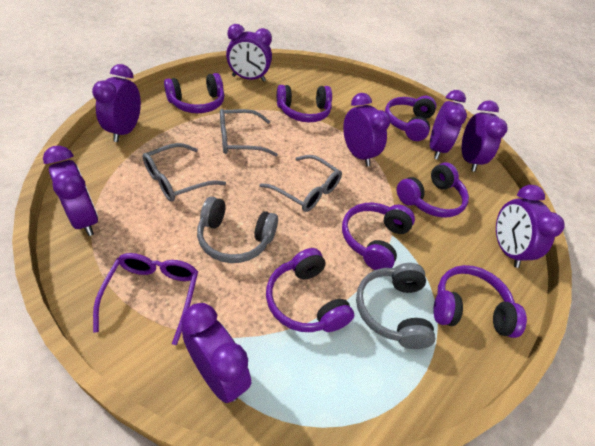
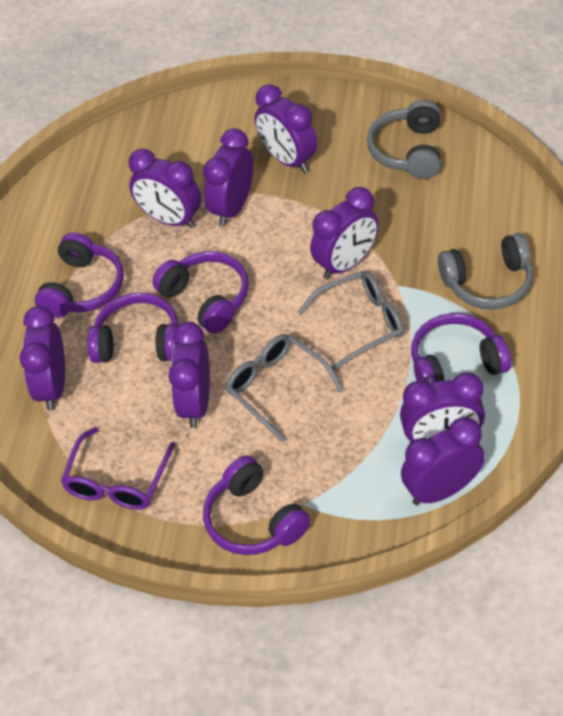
grey glasses: 3 -> 2
purple headphones: 7 -> 5

